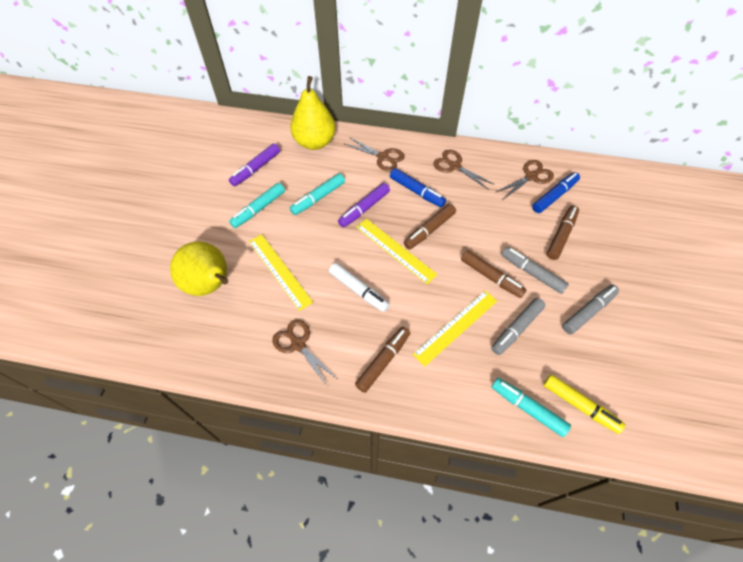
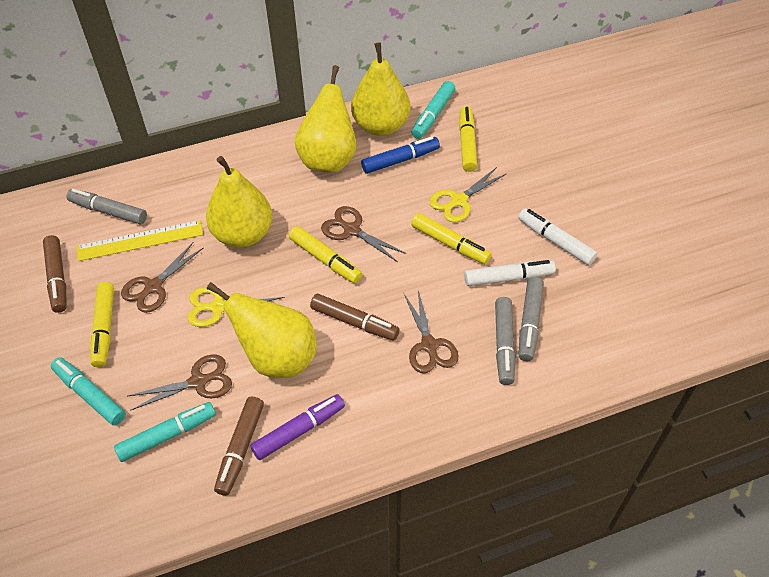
blue marker: 2 -> 1
brown marker: 4 -> 3
purple marker: 2 -> 1
white marker: 1 -> 2
yellow marker: 1 -> 4
yellow pear: 2 -> 4
yellow ruler: 3 -> 1
yellow scissors: 0 -> 2

